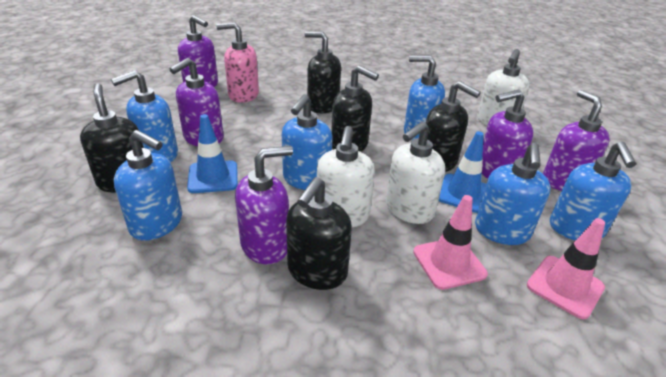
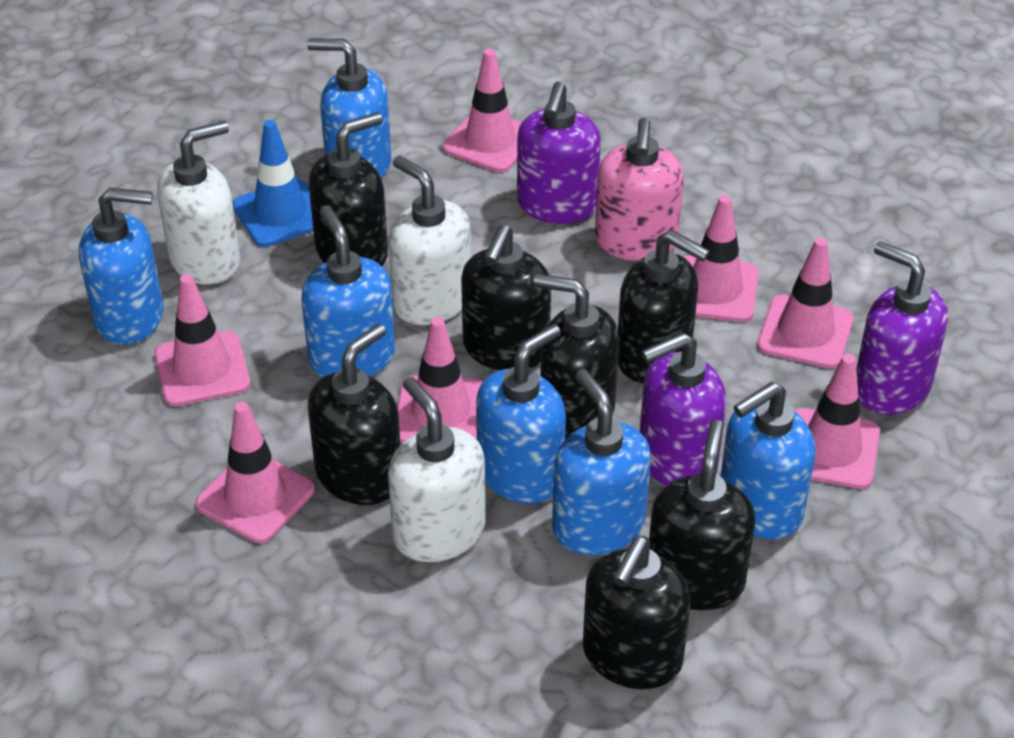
black soap dispenser: 5 -> 7
blue traffic cone: 2 -> 1
pink traffic cone: 2 -> 7
purple soap dispenser: 5 -> 3

